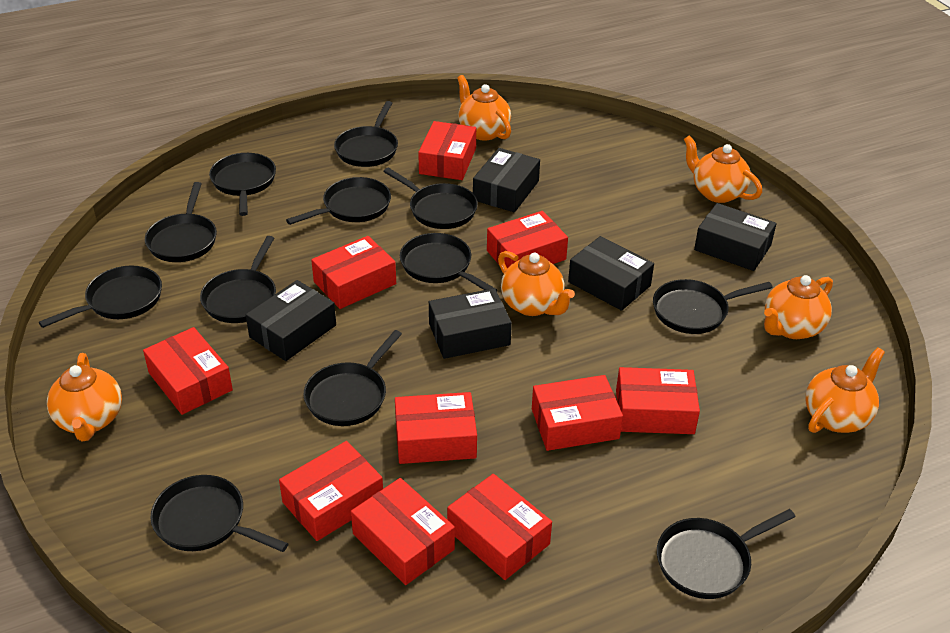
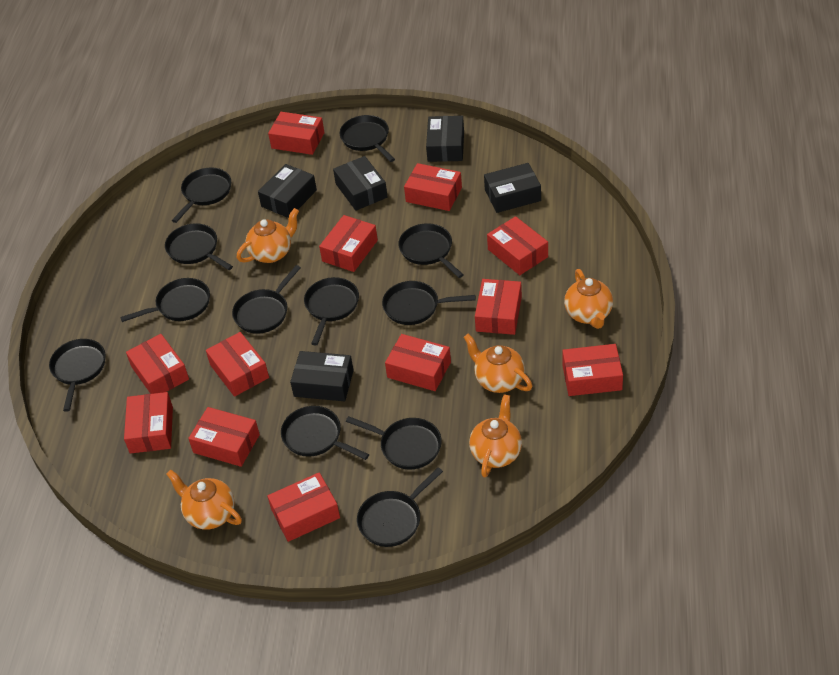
orange teapot: 6 -> 5
red box: 10 -> 12

